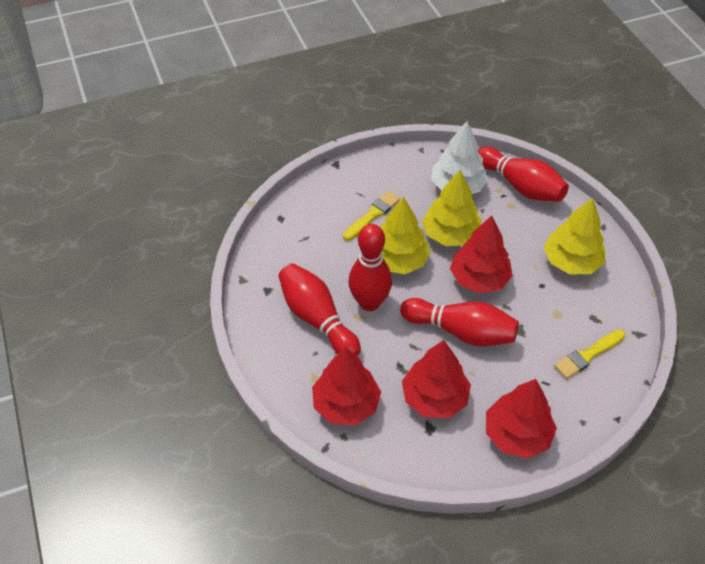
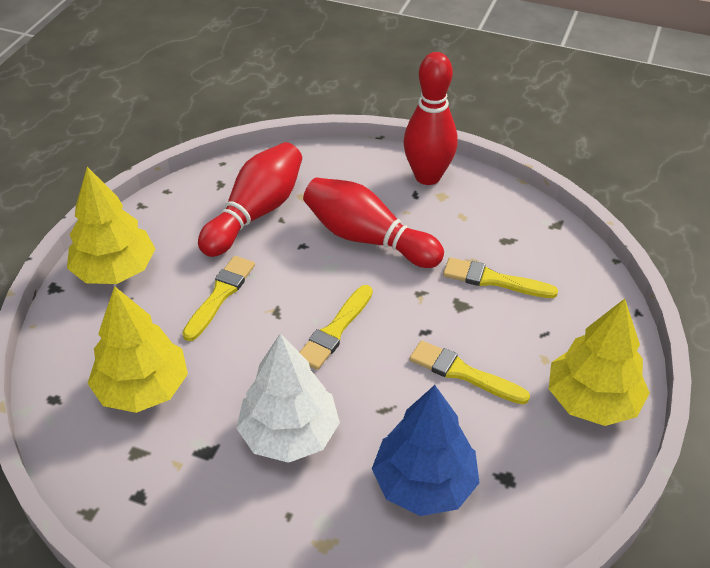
blue tree: 0 -> 1
red bowling pin: 4 -> 3
red tree: 4 -> 0
yellow brush: 2 -> 4

